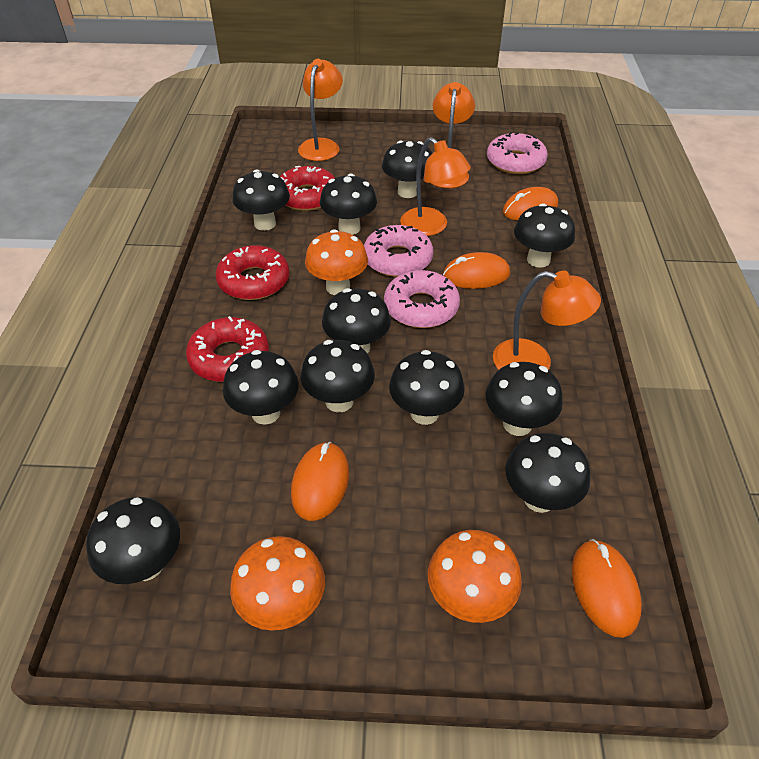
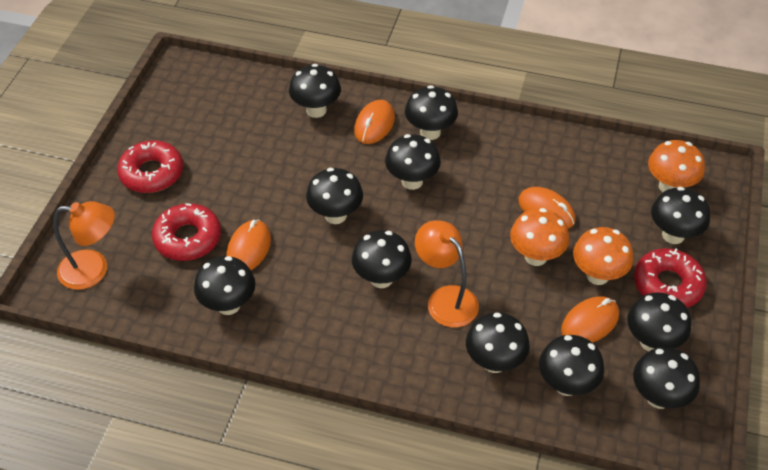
orange lamp: 4 -> 2
pink donut: 3 -> 0

